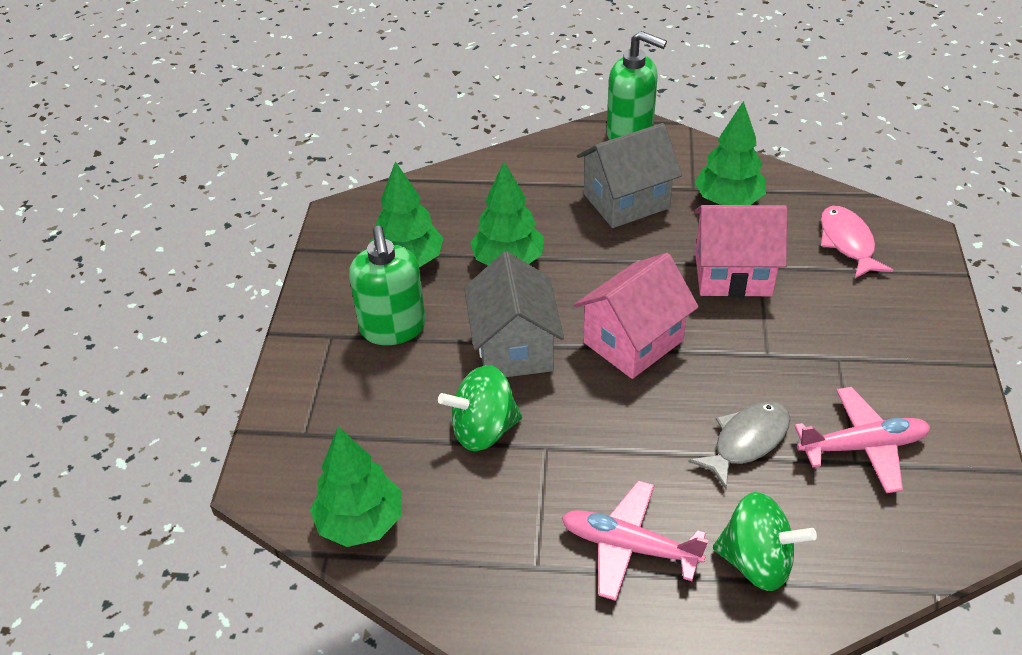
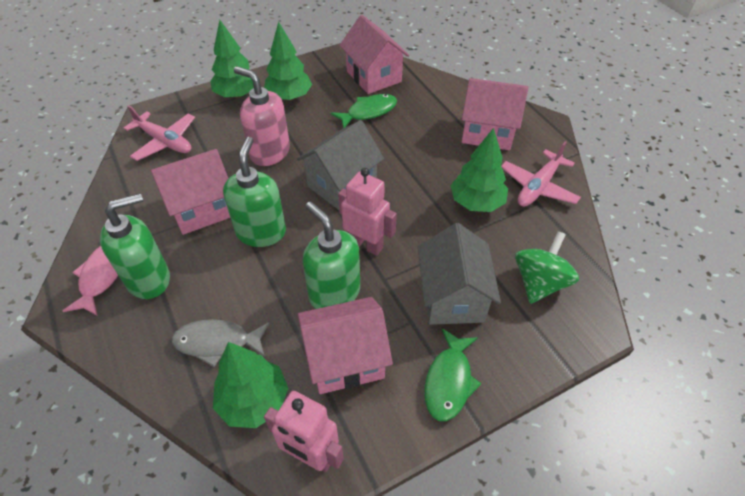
green fish: 0 -> 2
green soap dispenser: 2 -> 3
green spinning top: 2 -> 1
pink house: 2 -> 4
pink robot: 0 -> 2
pink soap dispenser: 0 -> 1

